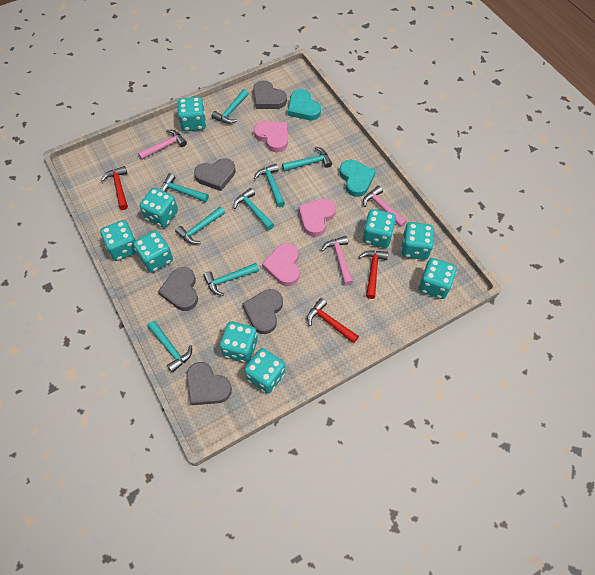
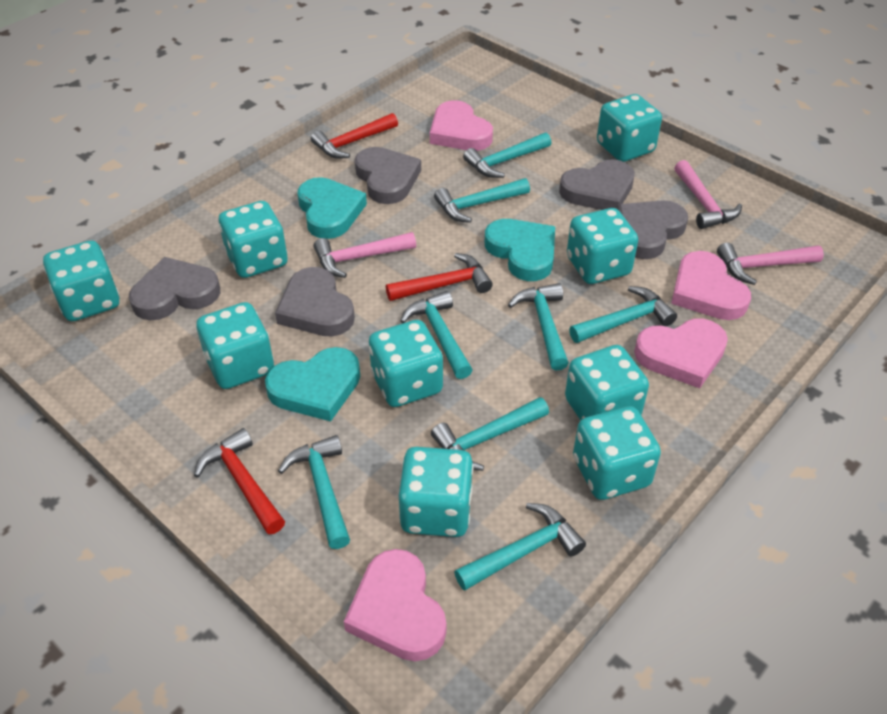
pink heart: 3 -> 4
turquoise heart: 2 -> 3

